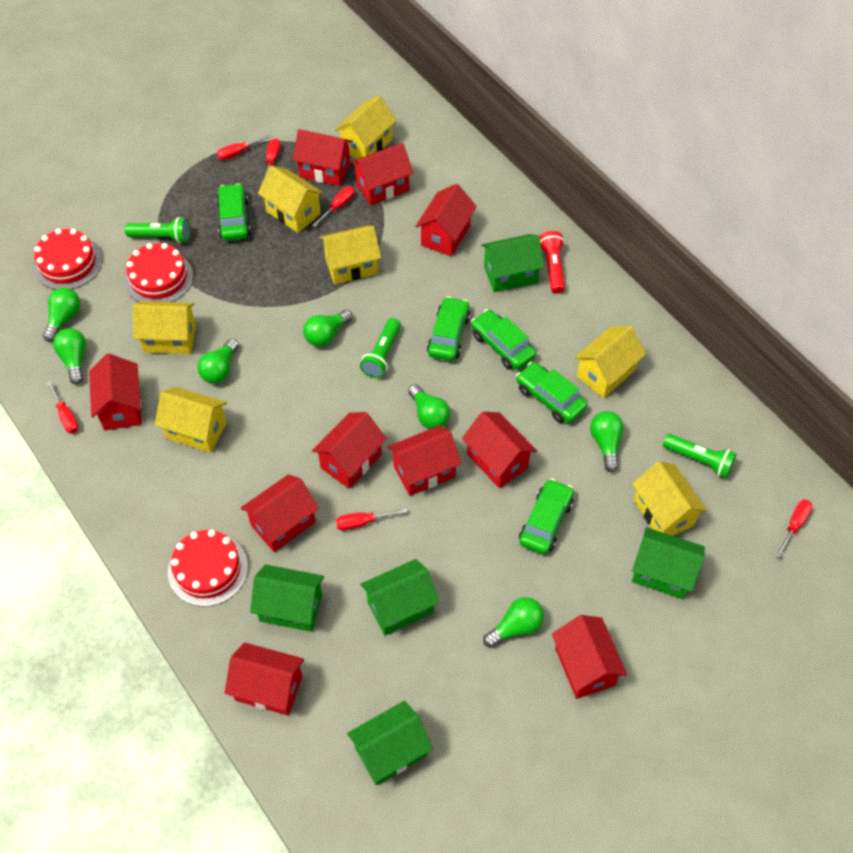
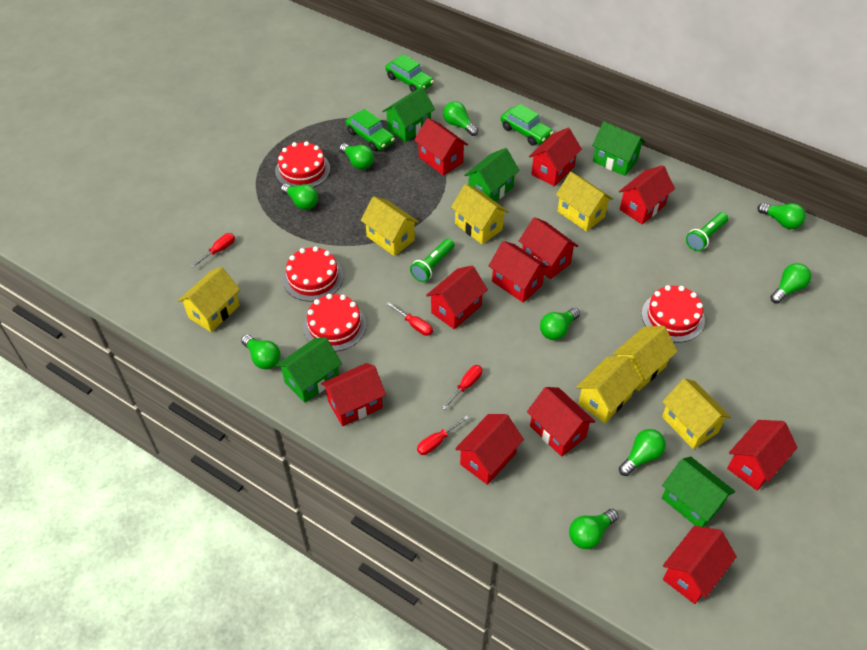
green car: 5 -> 3
green flashlight: 3 -> 2
green light bulb: 7 -> 9
red cake: 3 -> 4
red flashlight: 1 -> 0
red house: 10 -> 11
red screwdriver: 6 -> 4

